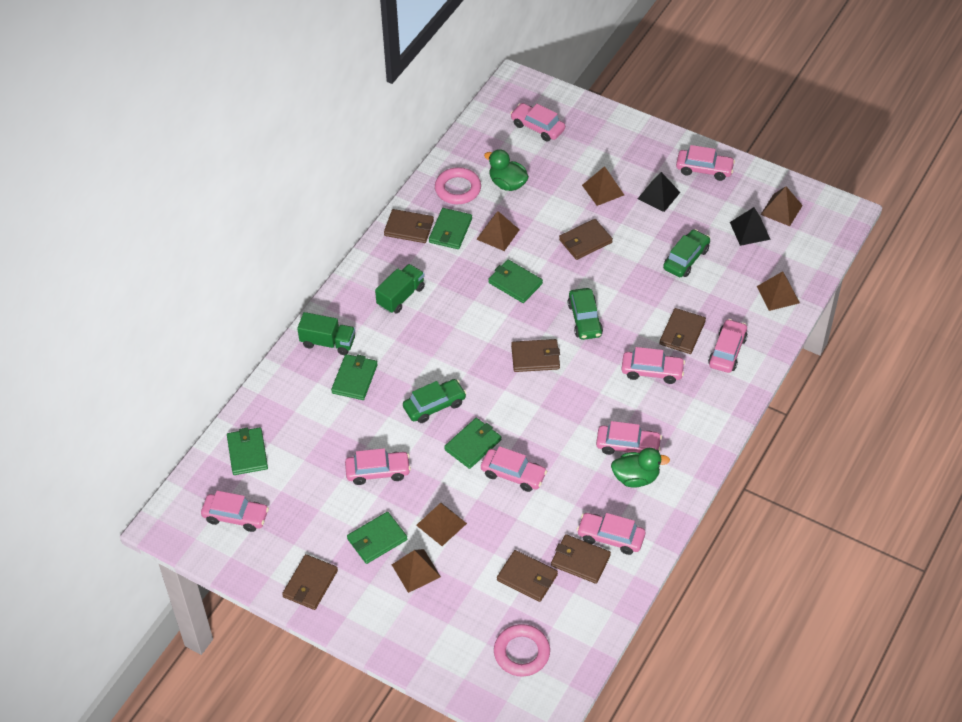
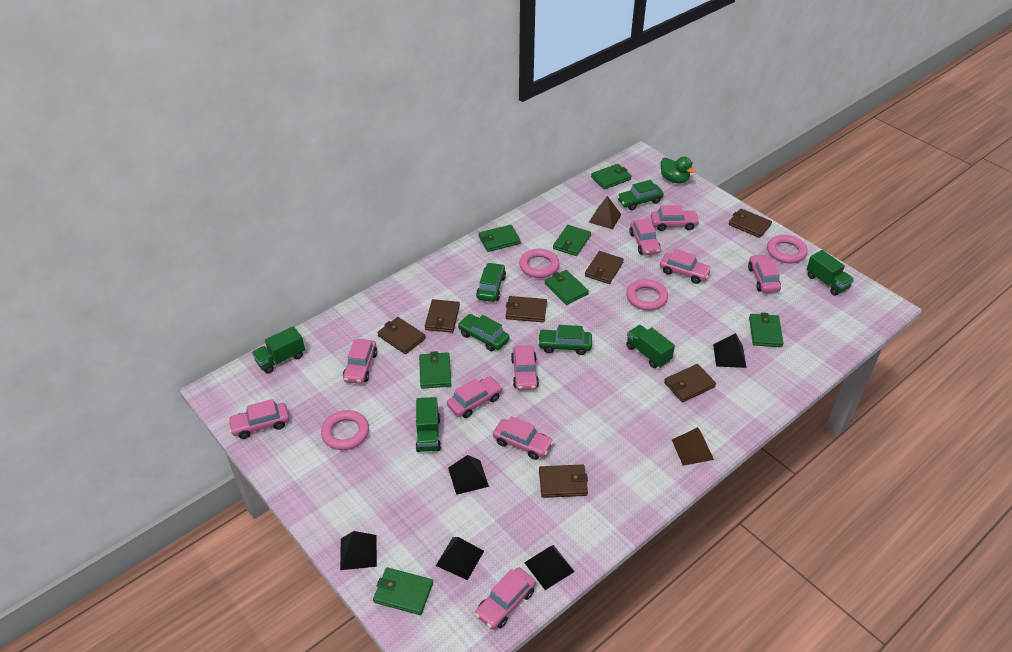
black pyramid: 2 -> 5
brown pyramid: 6 -> 2
green car: 3 -> 4
green duck: 2 -> 1
green truck: 2 -> 4
green wallet: 6 -> 7
pink car: 9 -> 10
pink ring: 2 -> 4

